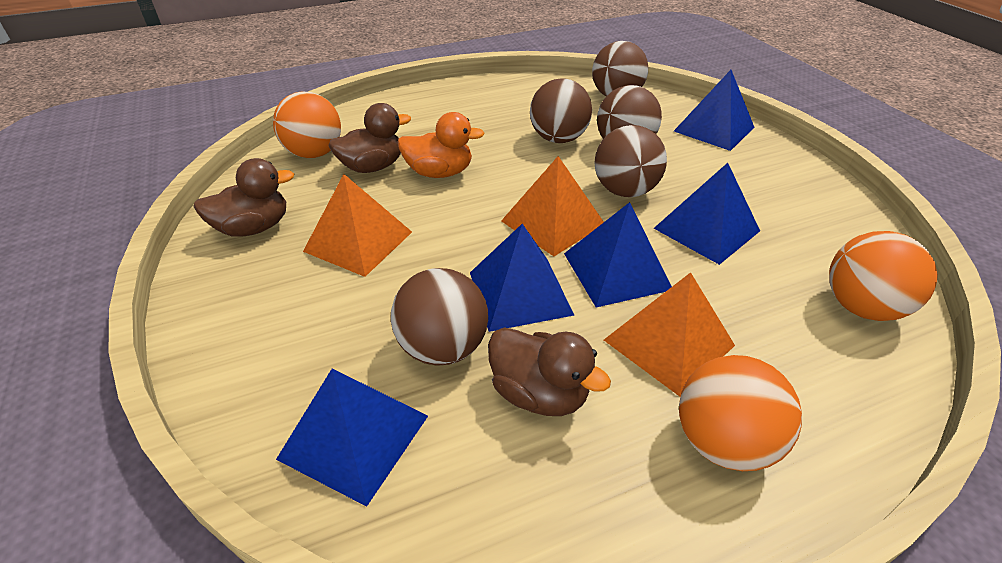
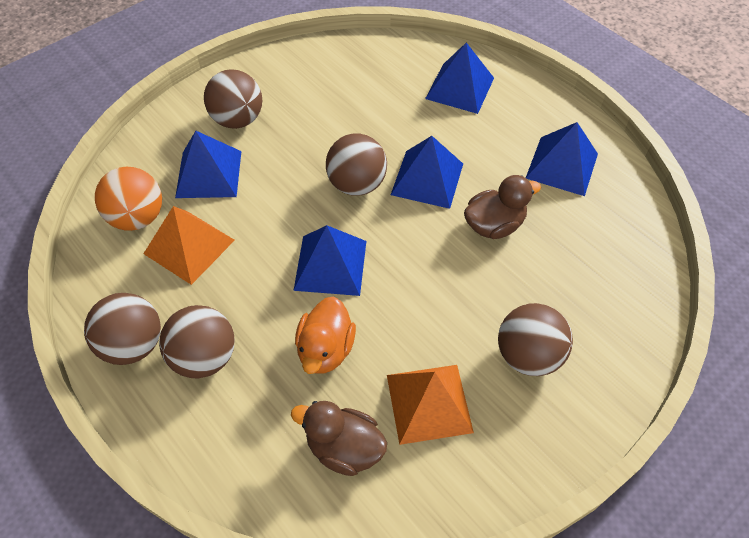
brown duck: 3 -> 2
orange ball: 3 -> 1
orange pyramid: 3 -> 2

